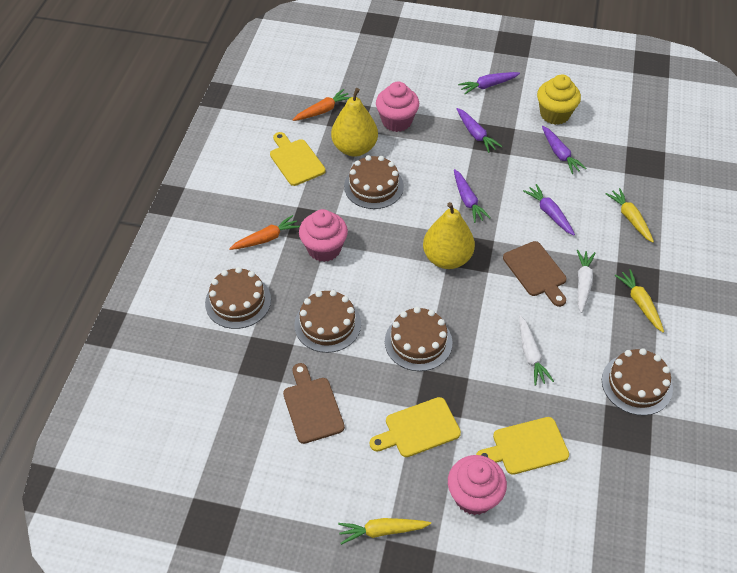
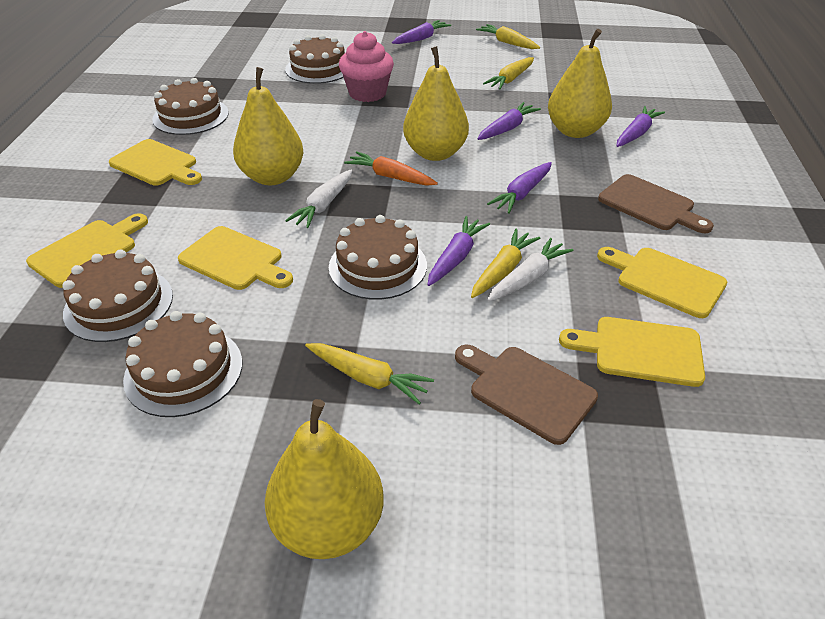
orange carrot: 2 -> 1
pink cupcake: 3 -> 1
yellow carrot: 3 -> 4
yellow cupcake: 1 -> 0
yellow cutting board: 3 -> 5
yellow pear: 2 -> 4

